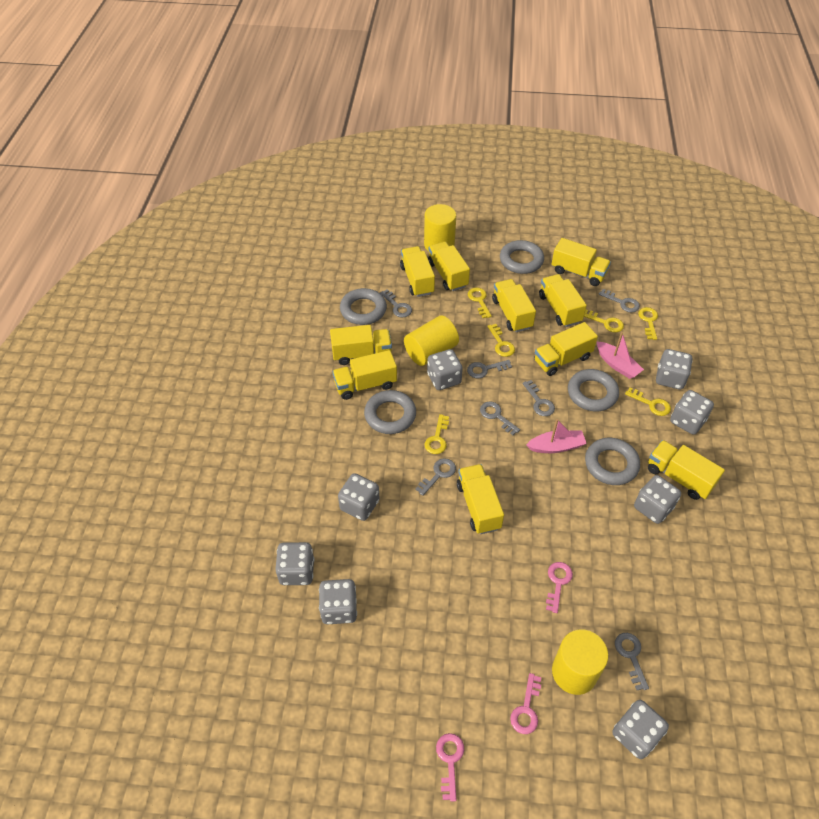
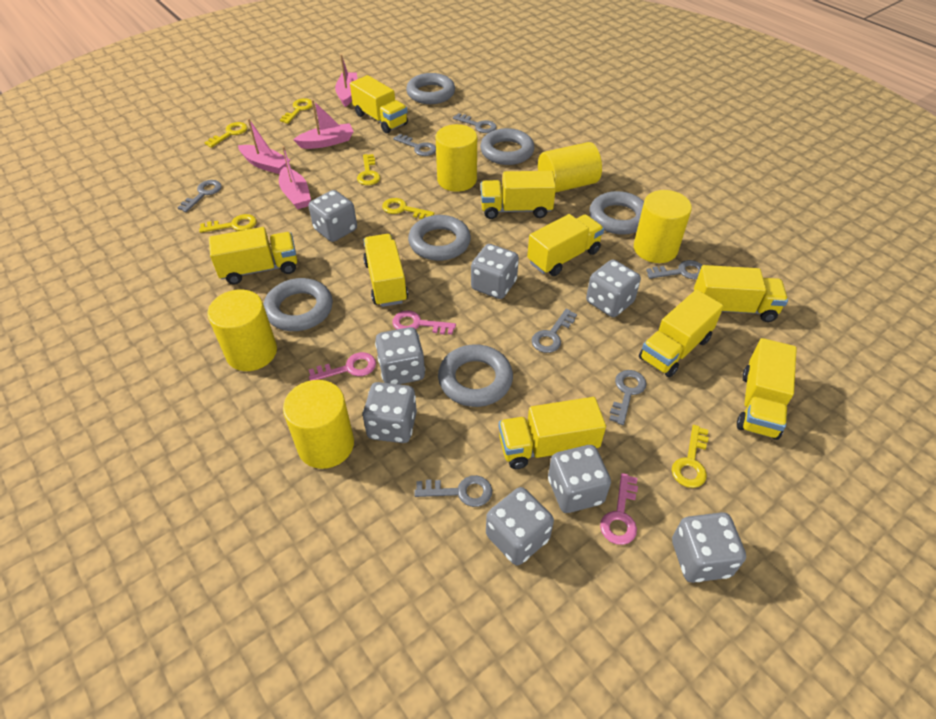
grey ring: 5 -> 6
pink boat: 2 -> 4
yellow cylinder: 3 -> 5
yellow truck: 10 -> 9

